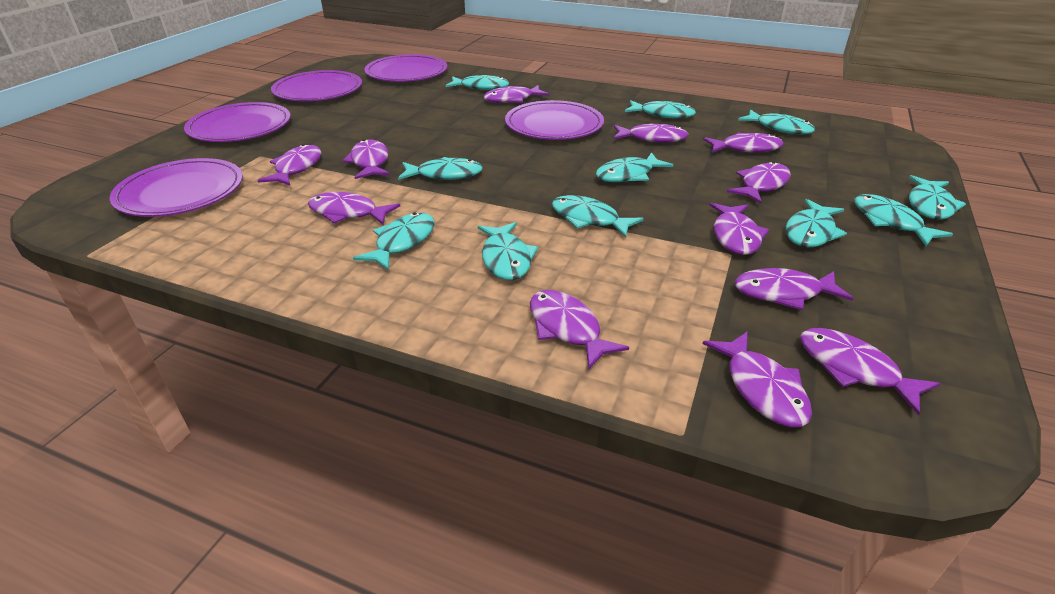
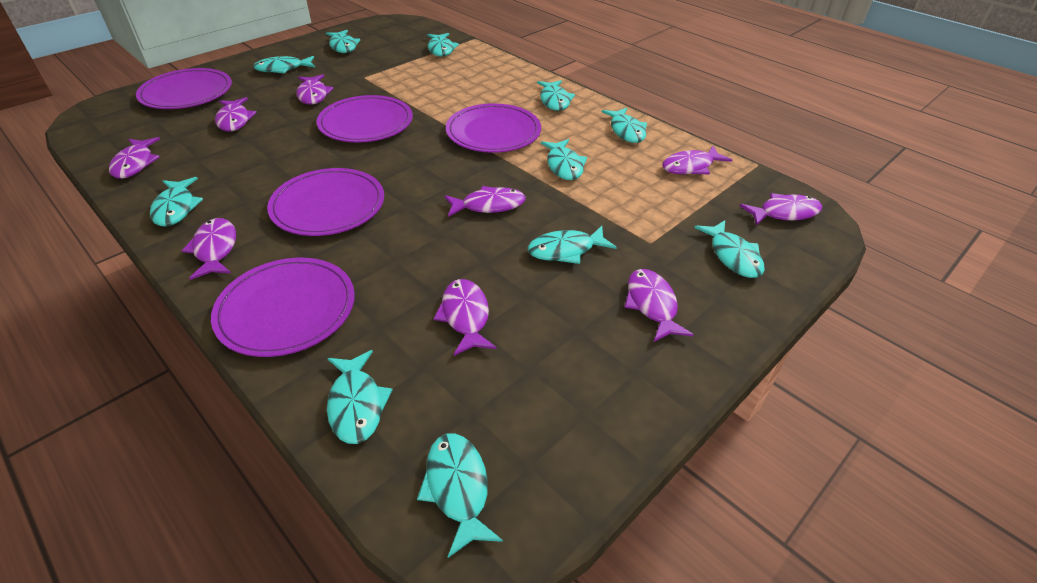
purple fish: 12 -> 9

